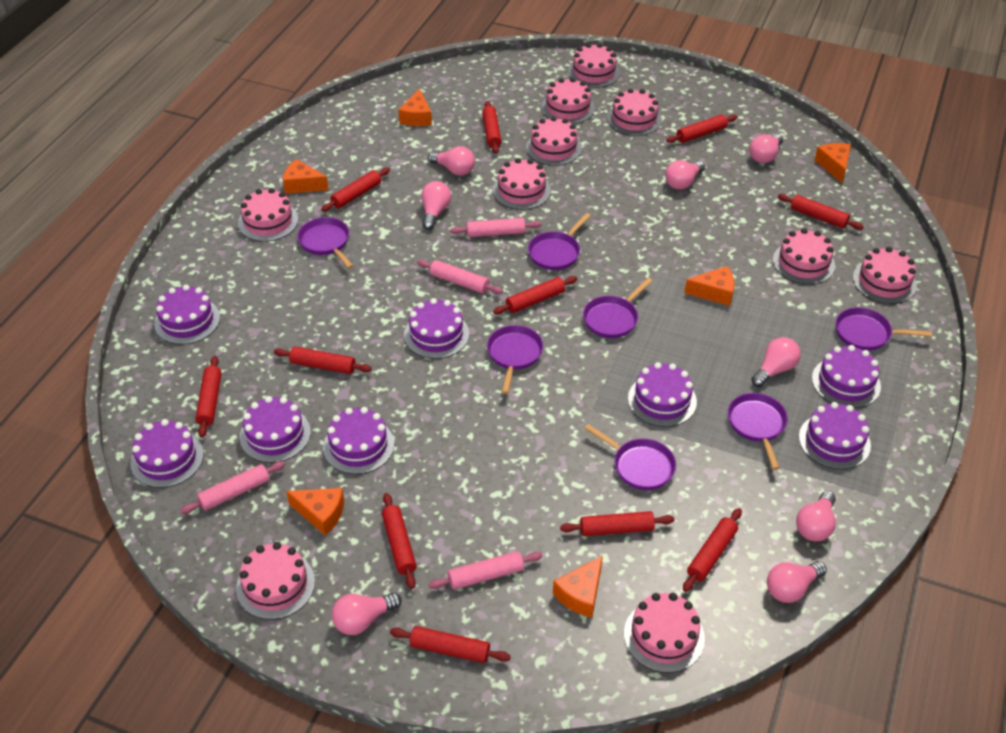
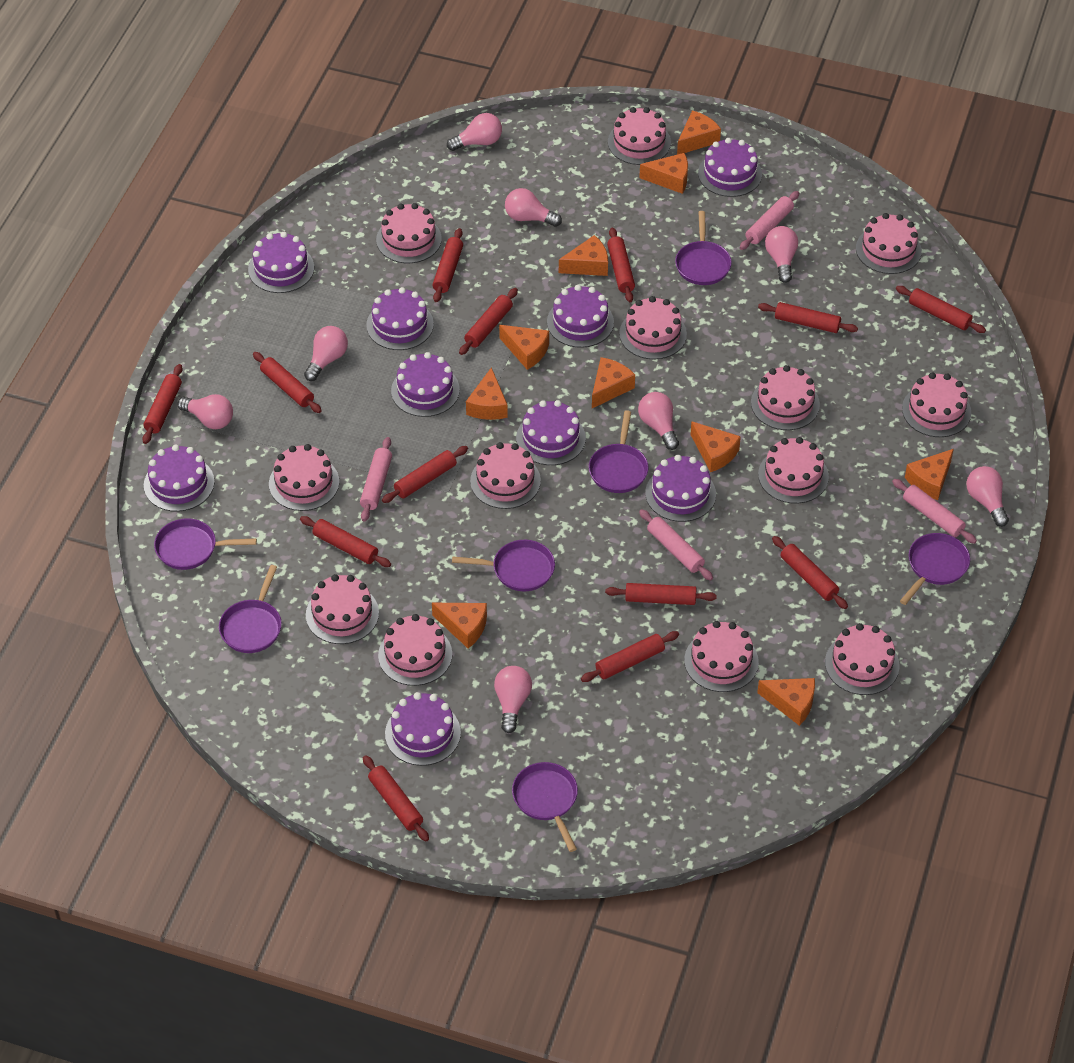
orange cheese: 6 -> 10
pink cake: 10 -> 13
purple cake: 8 -> 9
red rolling pin: 11 -> 13

